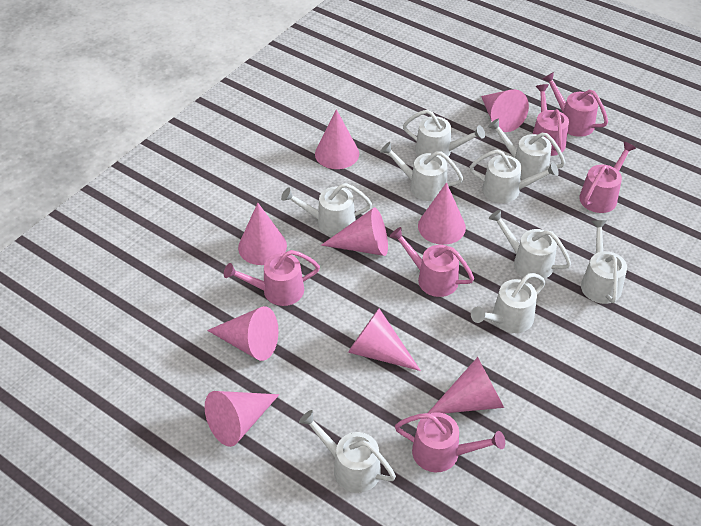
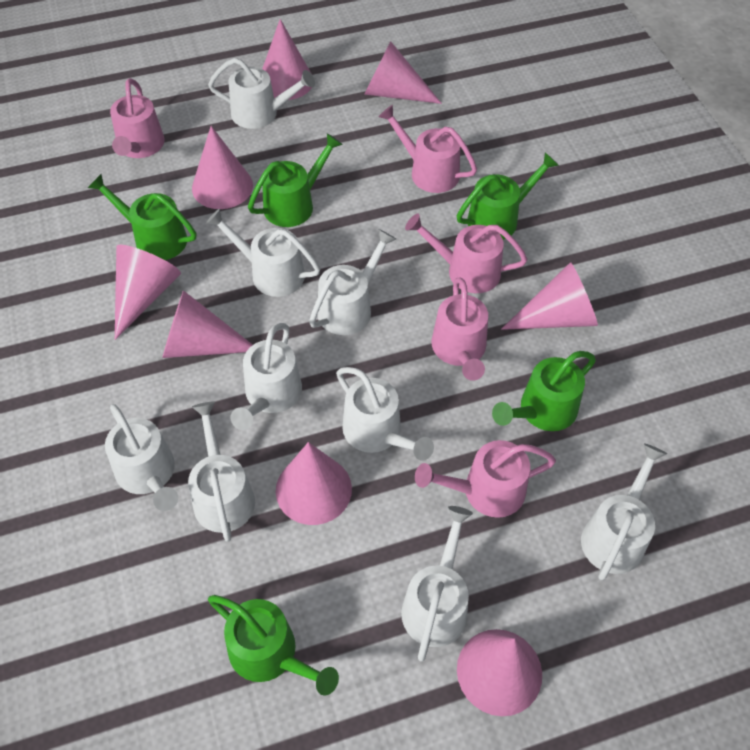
green watering can: 0 -> 5
pink cone: 9 -> 8
pink watering can: 6 -> 5

